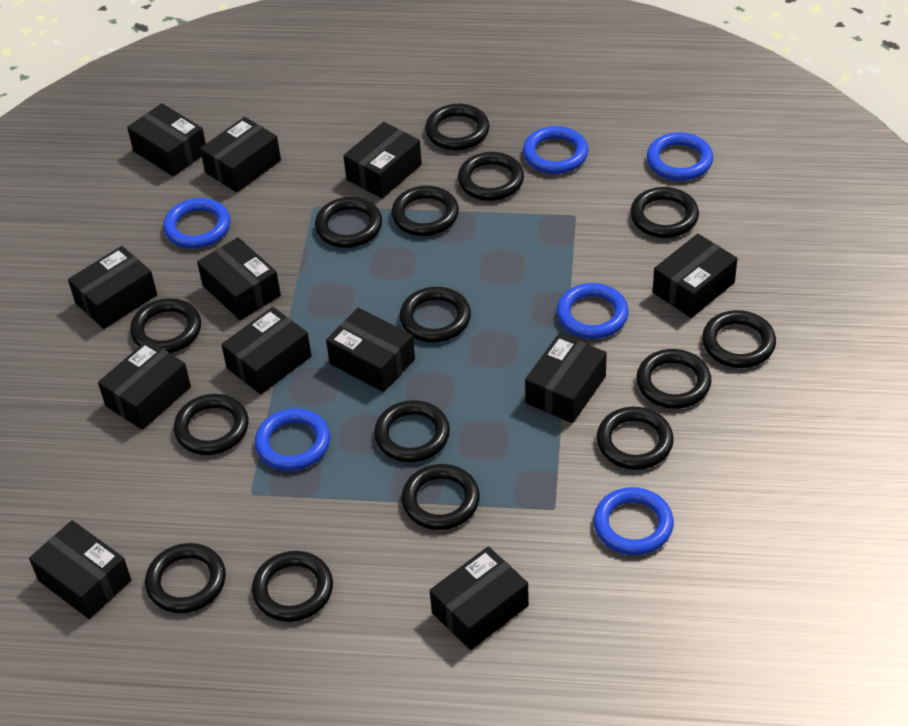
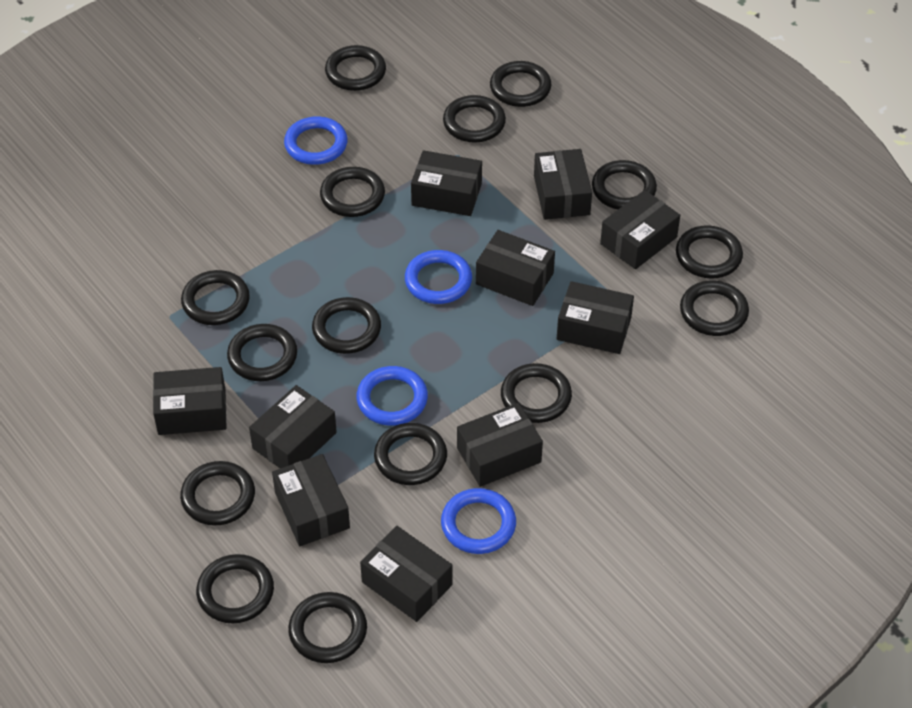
black box: 12 -> 10
blue ring: 6 -> 4

